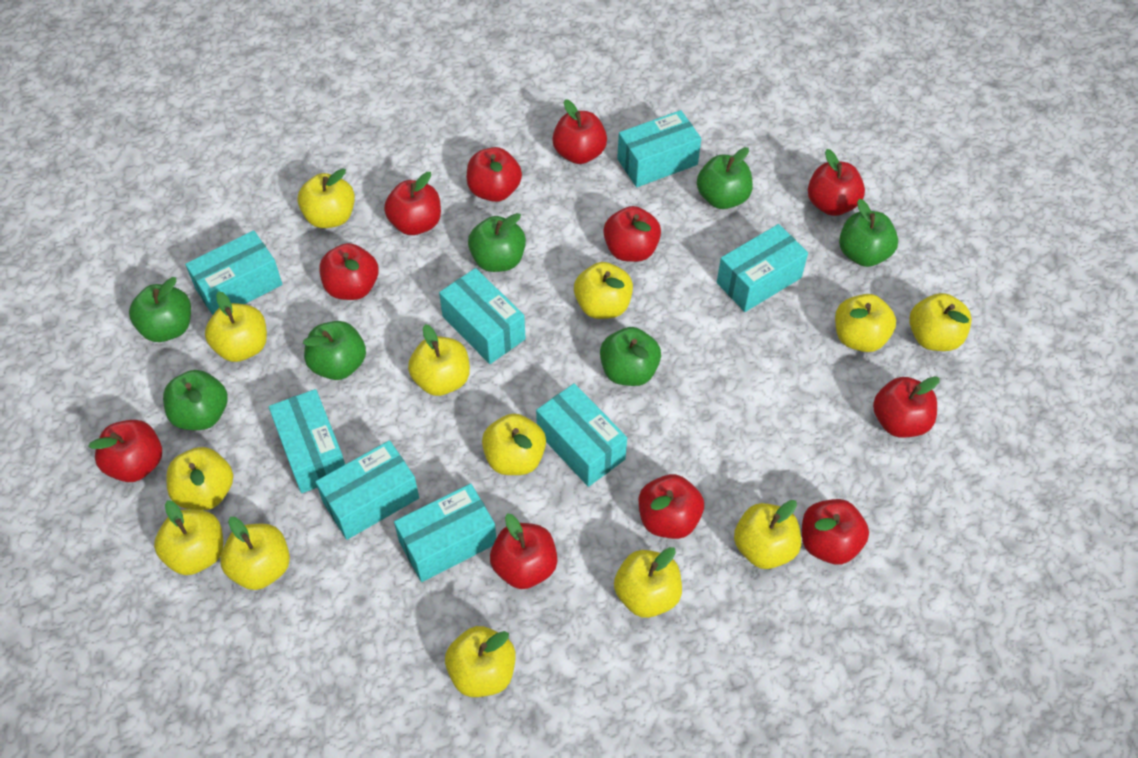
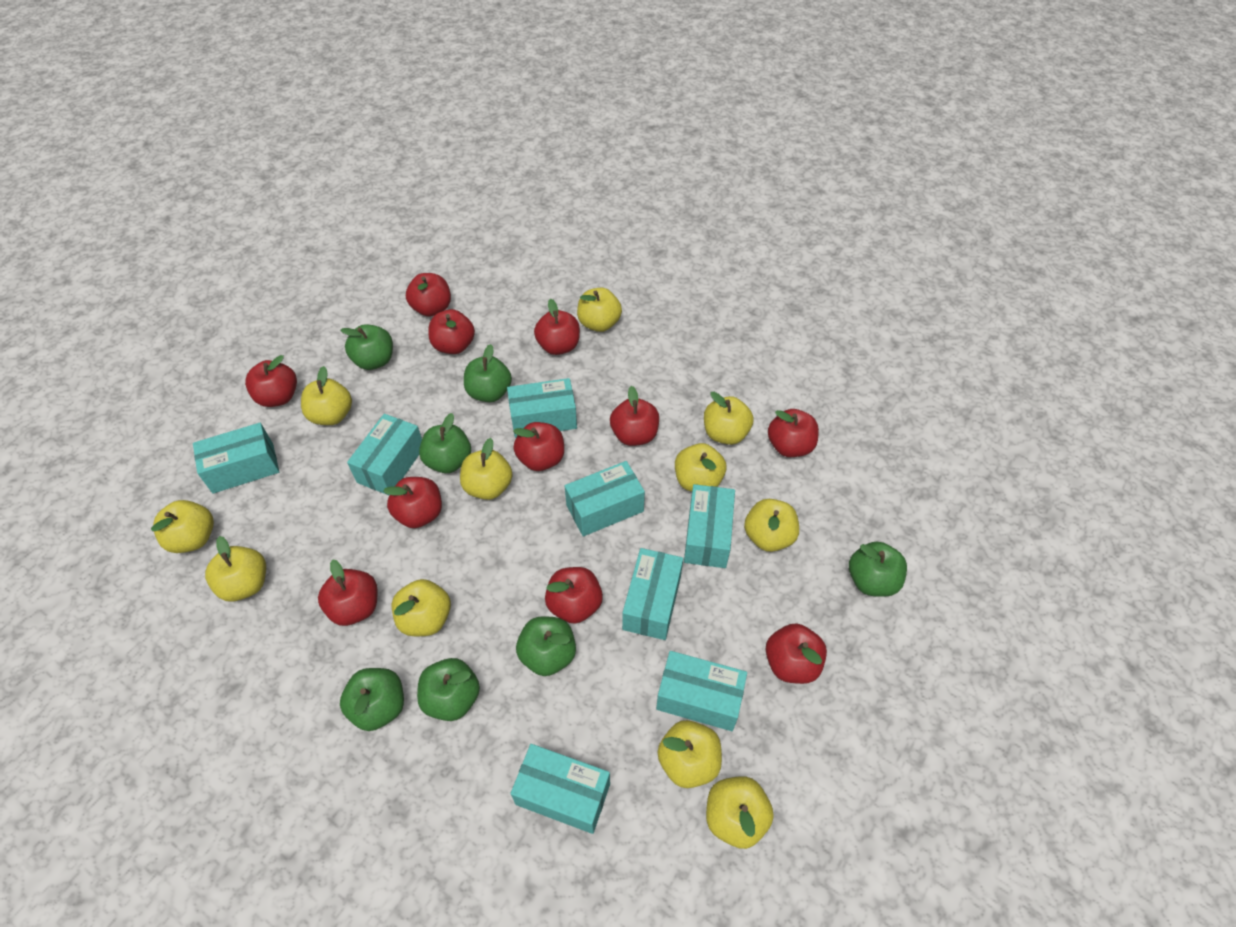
yellow apple: 13 -> 11

